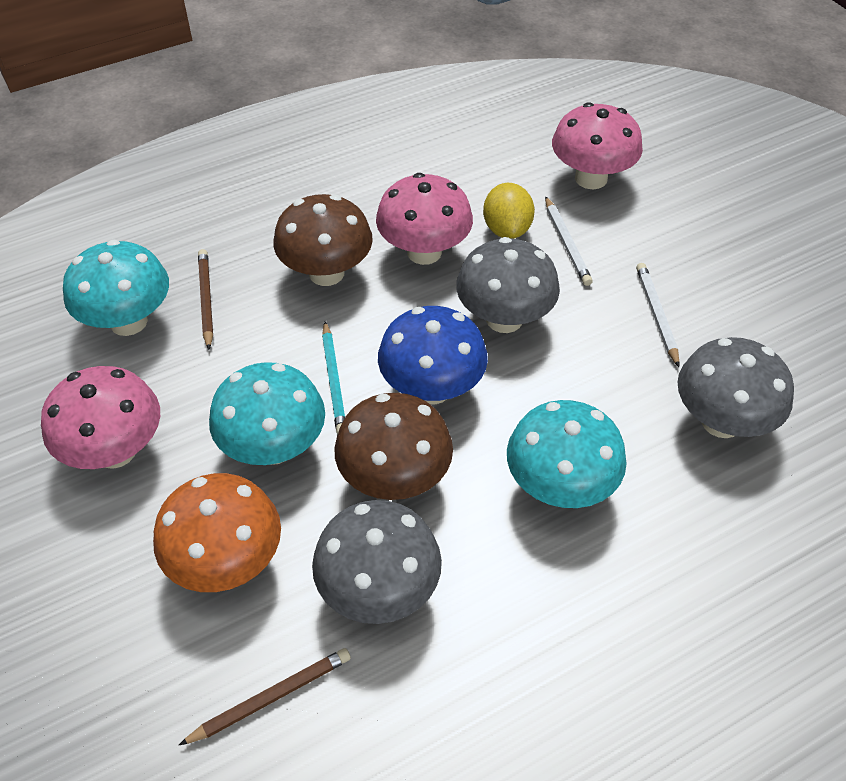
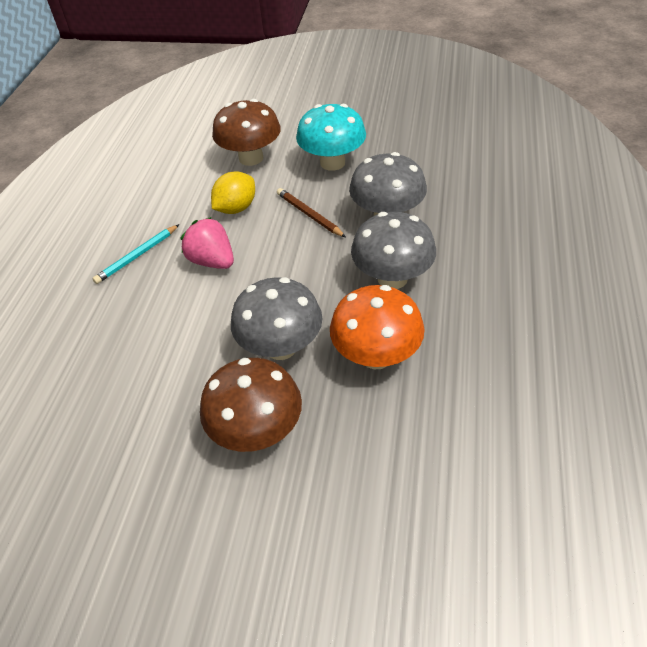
blue mushroom: 1 -> 0
brown pencil: 2 -> 1
pink mushroom: 3 -> 0
pink strawberry: 0 -> 1
turquoise mushroom: 3 -> 1
white pencil: 2 -> 0

